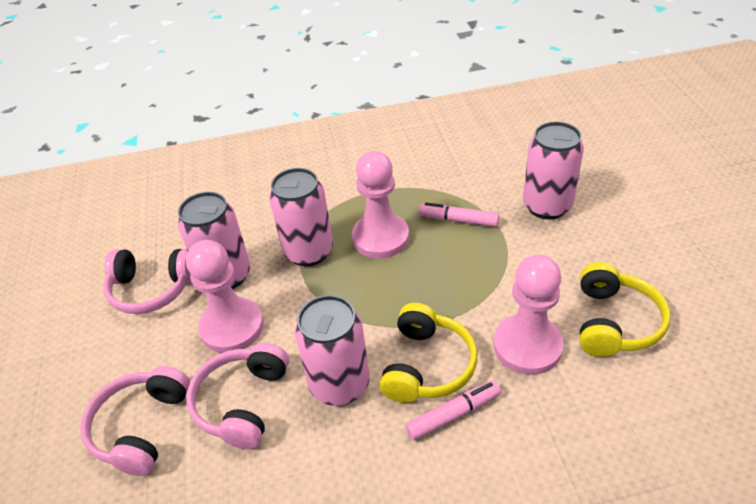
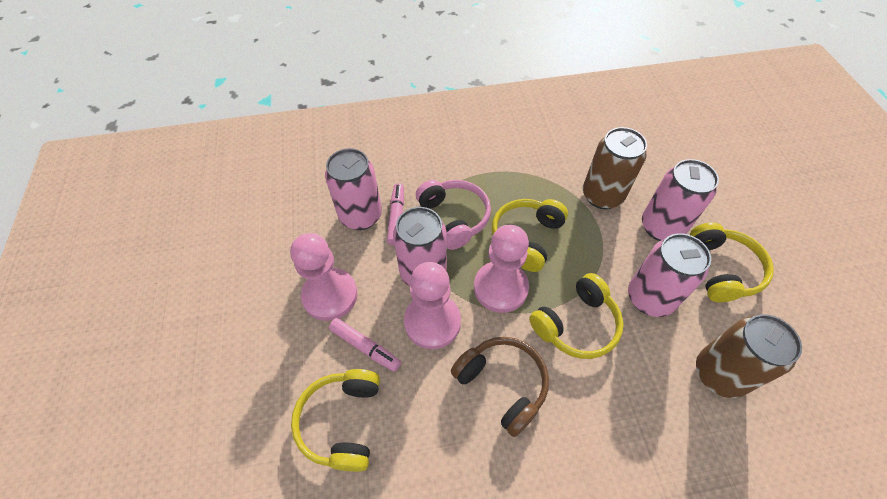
brown can: 0 -> 2
brown headphones: 0 -> 1
pink headphones: 3 -> 1
yellow headphones: 2 -> 4

